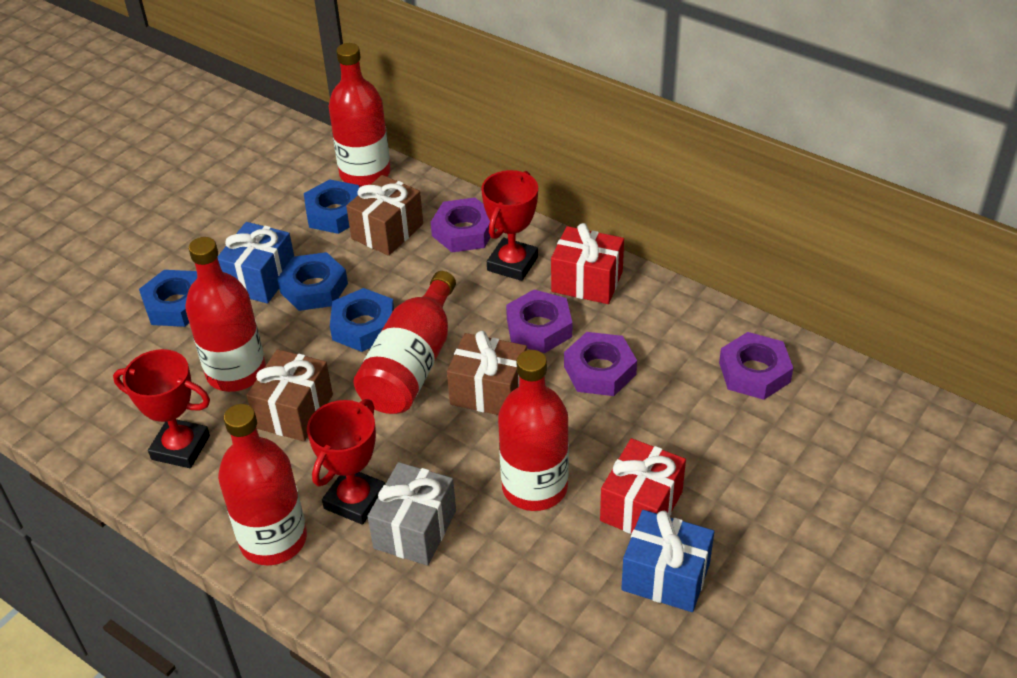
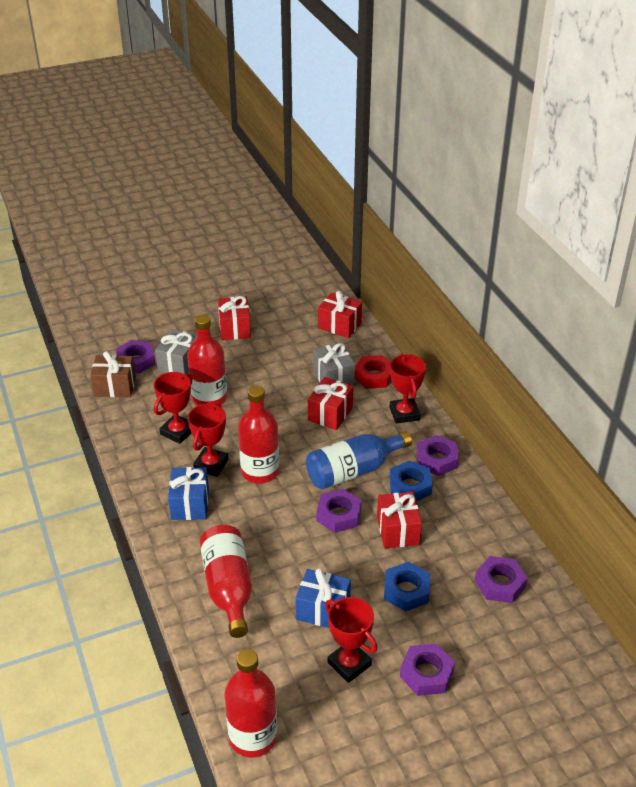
blue bottle: 0 -> 1
blue nut: 4 -> 2
brown gift: 3 -> 1
grey gift: 1 -> 2
purple nut: 4 -> 5
red bottle: 5 -> 4
red gift: 2 -> 4
red nut: 0 -> 1
red trophy: 3 -> 4

